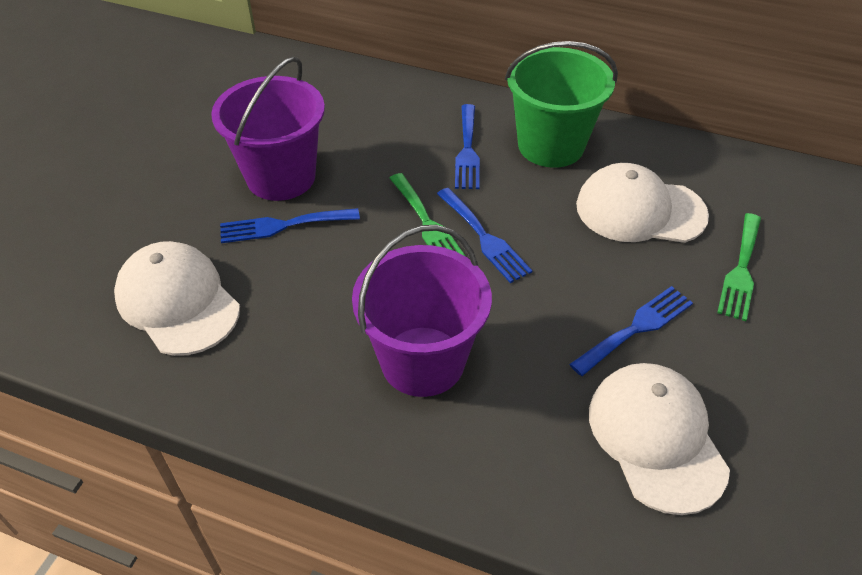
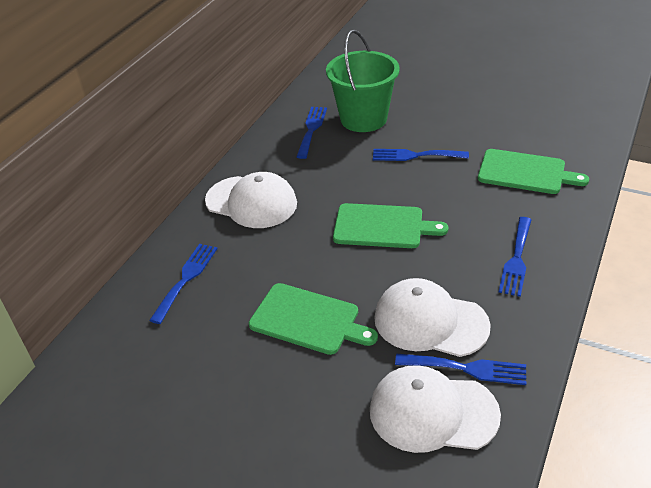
blue fork: 4 -> 5
green cutting board: 0 -> 3
green fork: 2 -> 0
purple bucket: 2 -> 0

